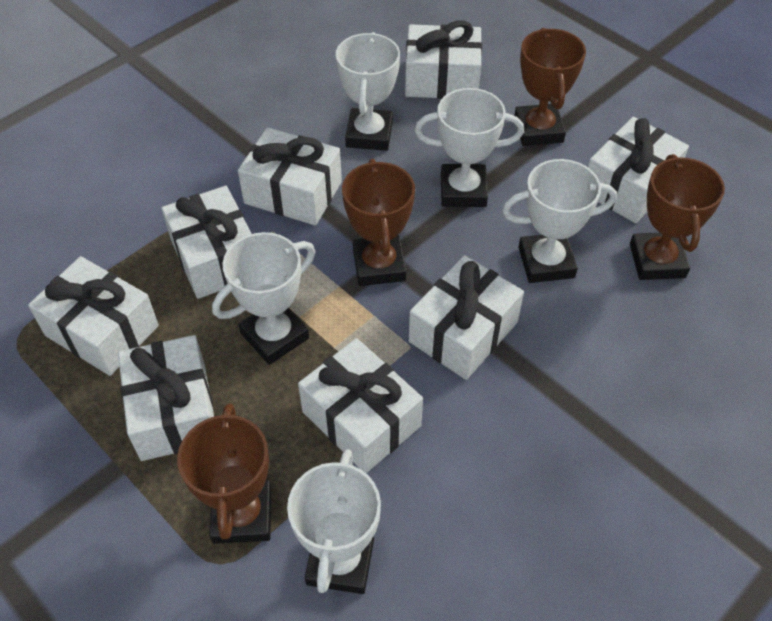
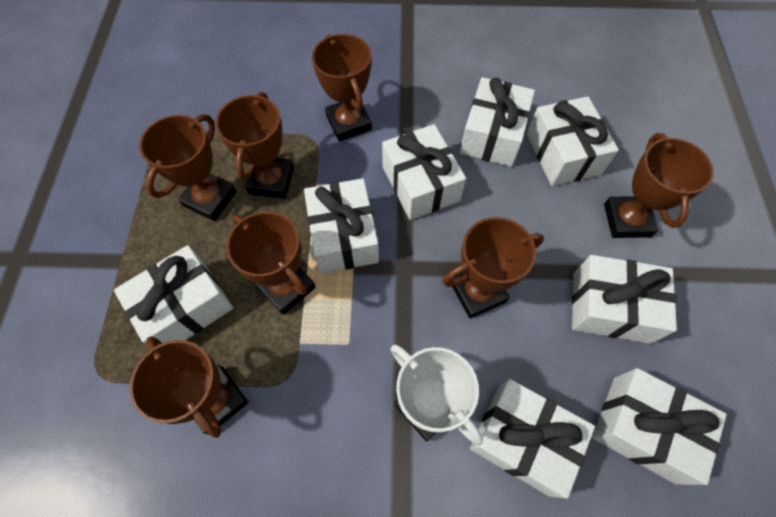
brown trophy: 4 -> 7
white trophy: 5 -> 1

